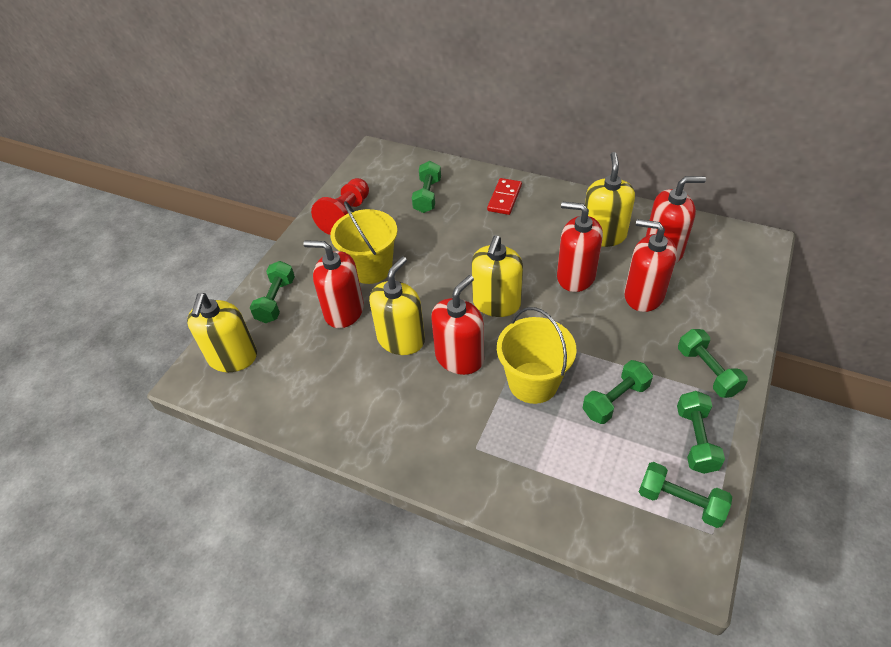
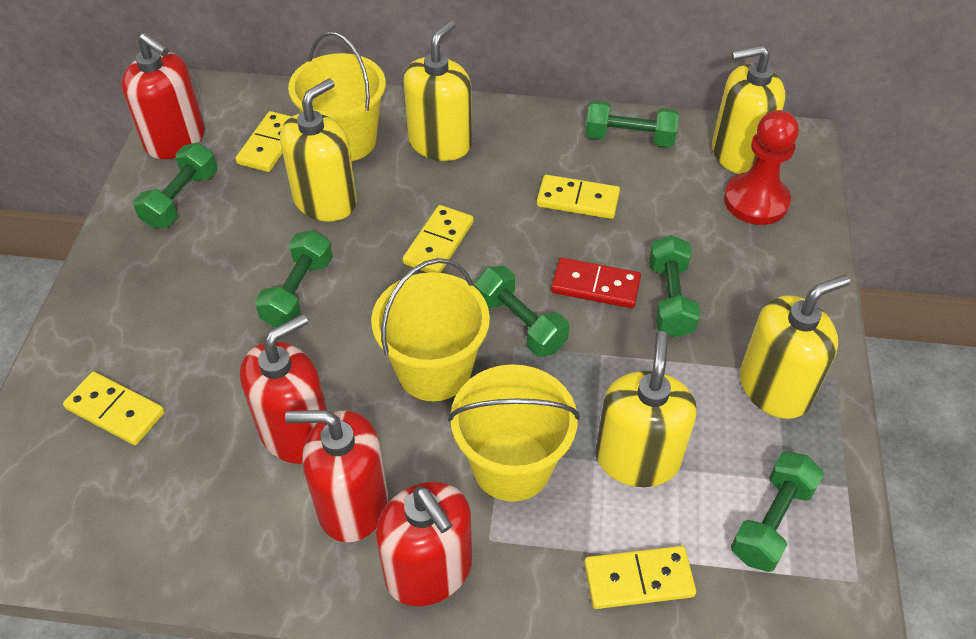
red soap dispenser: 5 -> 4
yellow bucket: 2 -> 3
yellow domino: 0 -> 5
yellow soap dispenser: 4 -> 5

